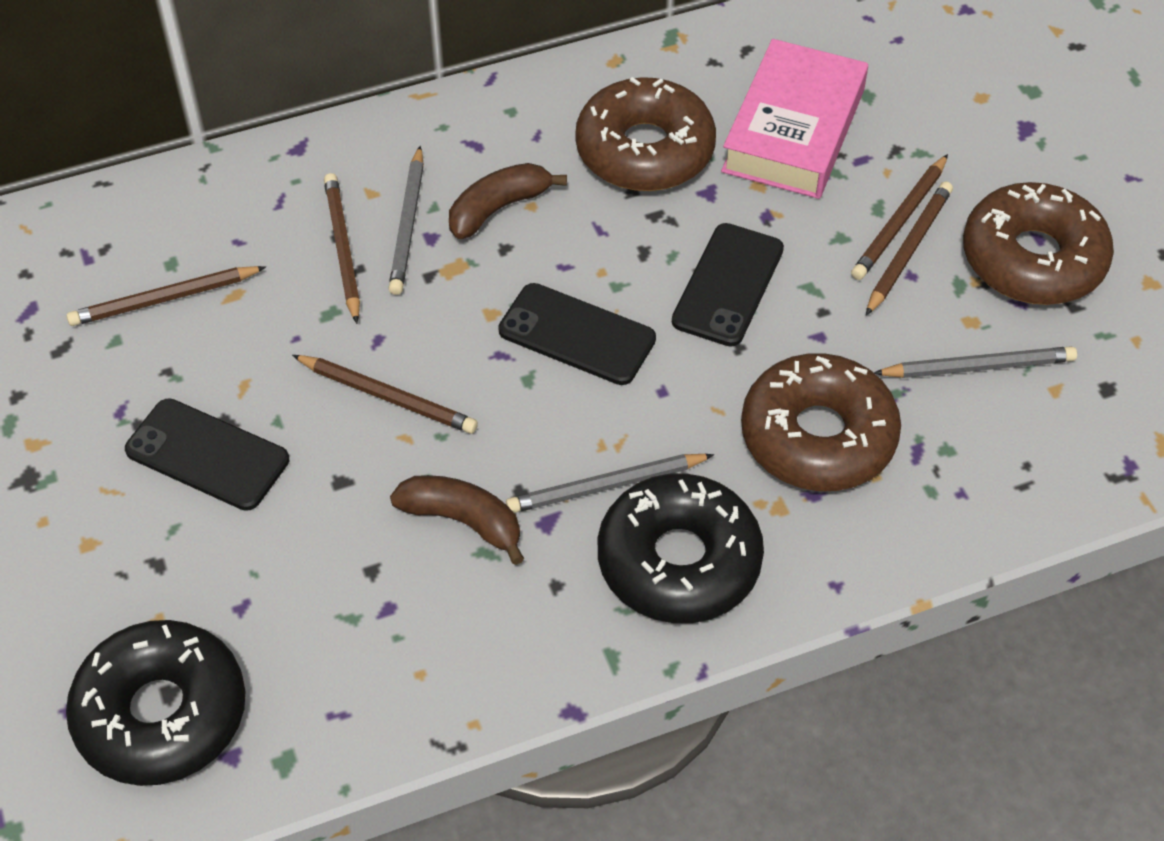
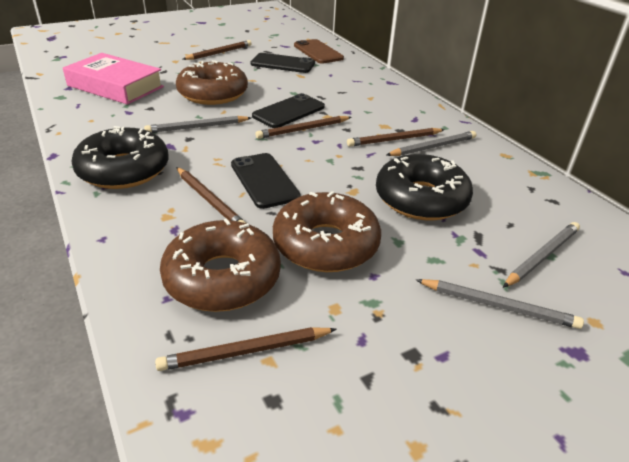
brown banana: 2 -> 0
brown phone: 0 -> 1
grey pencil: 3 -> 4

